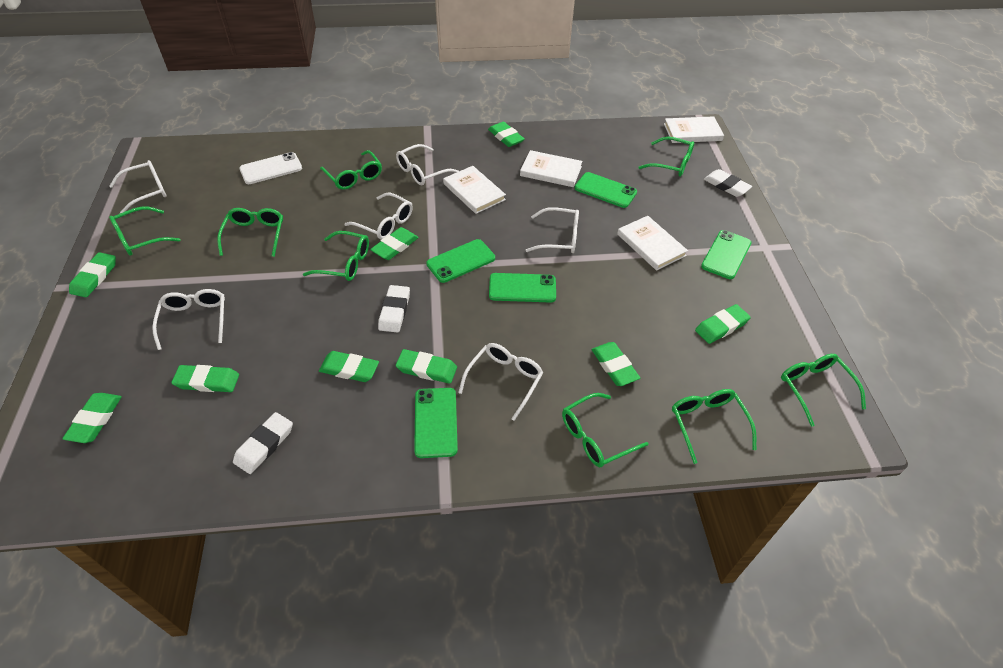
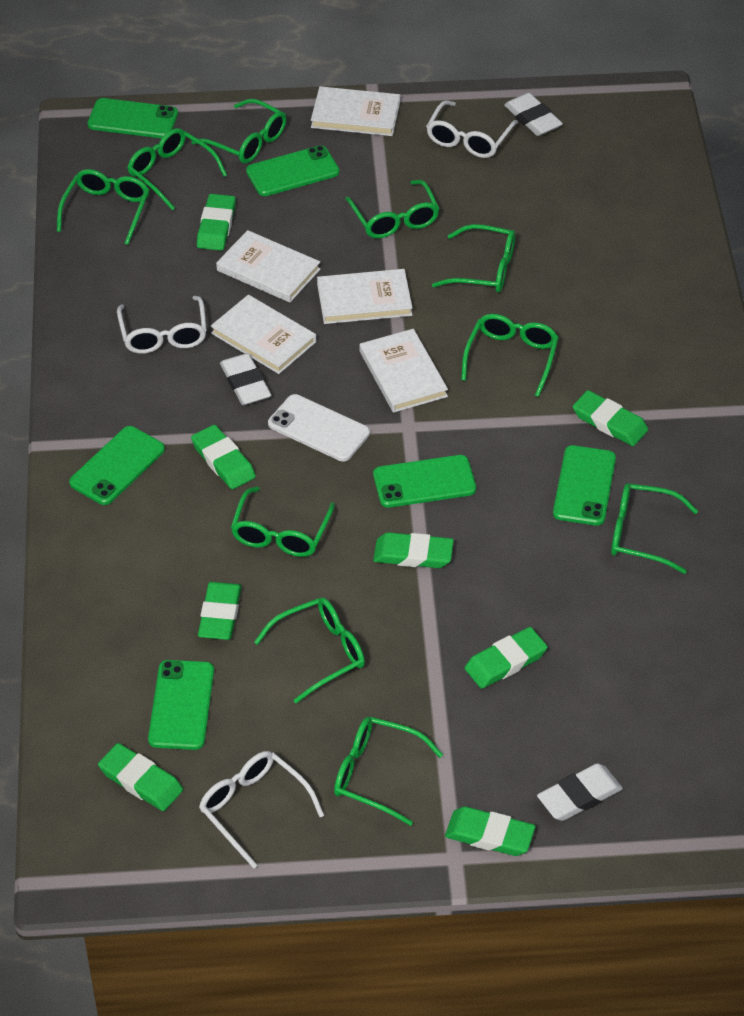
green eraser: 9 -> 8
green glasses: 8 -> 10
green phone: 5 -> 6
white book: 4 -> 5
white glasses: 6 -> 3

